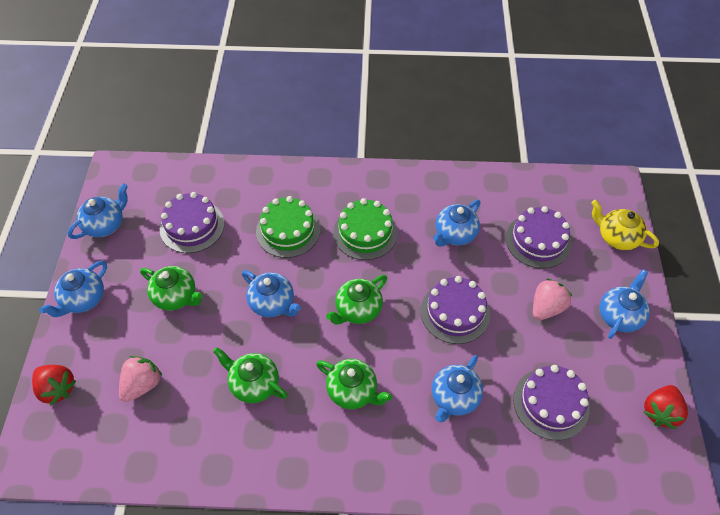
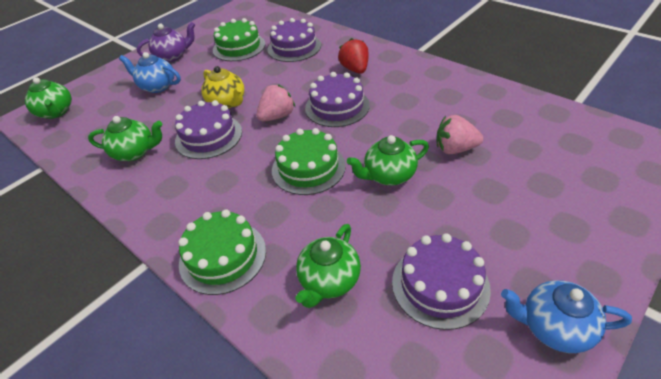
blue teapot: 6 -> 2
green cake: 2 -> 3
purple teapot: 0 -> 1
red strawberry: 2 -> 1

